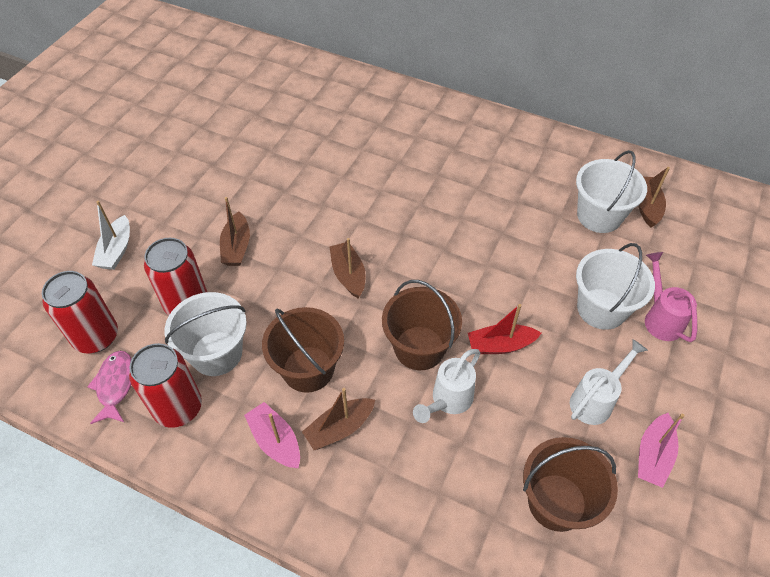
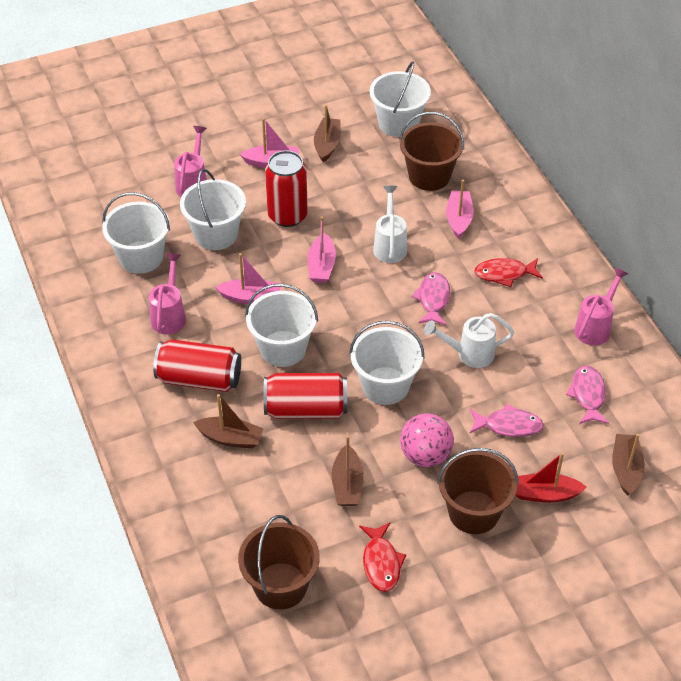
pink ball: 0 -> 1
pink boat: 2 -> 4
pink fish: 1 -> 3
pink watering can: 1 -> 3
red fish: 0 -> 2
white boat: 1 -> 0
white bucket: 3 -> 5

